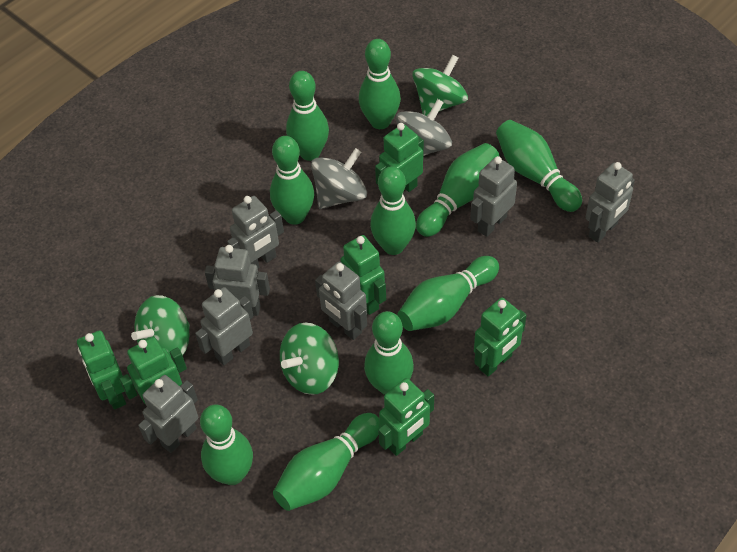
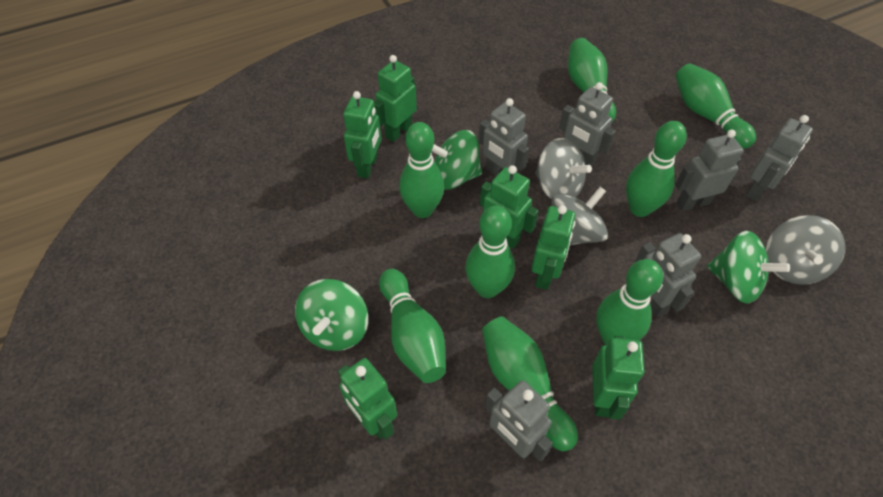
green bowling pin: 10 -> 8
grey robot: 7 -> 6
grey spinning top: 2 -> 3

